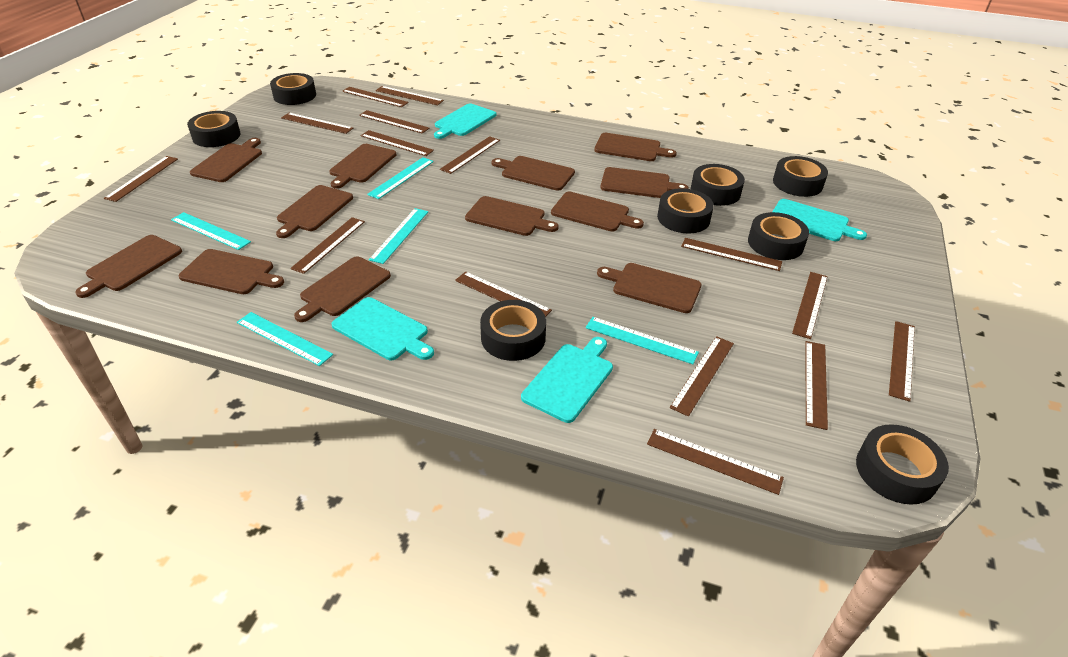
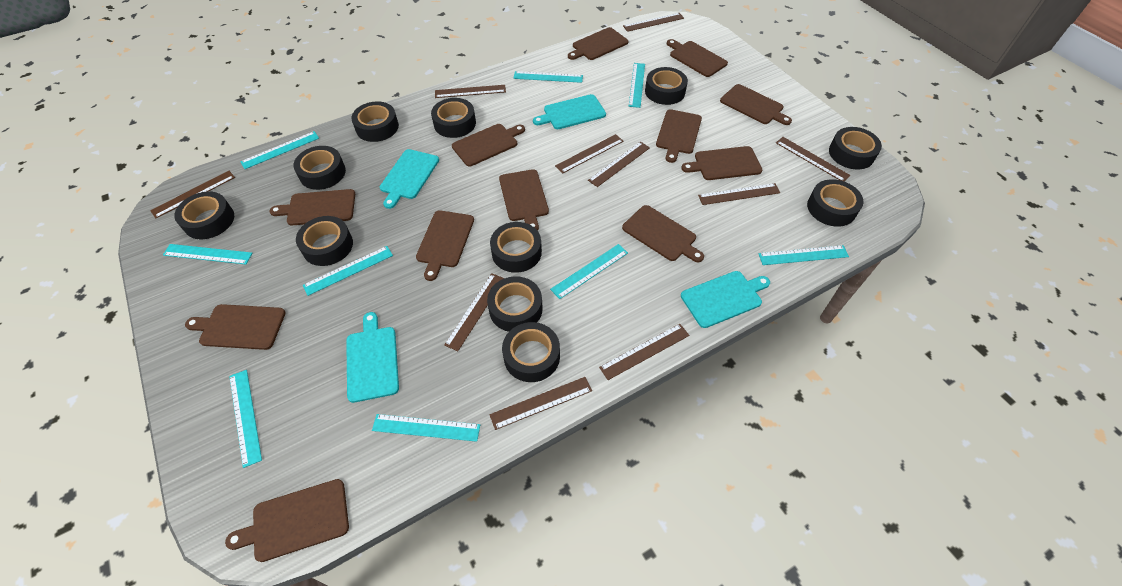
black tape: 8 -> 11
brown ruler: 15 -> 10
turquoise ruler: 5 -> 9

